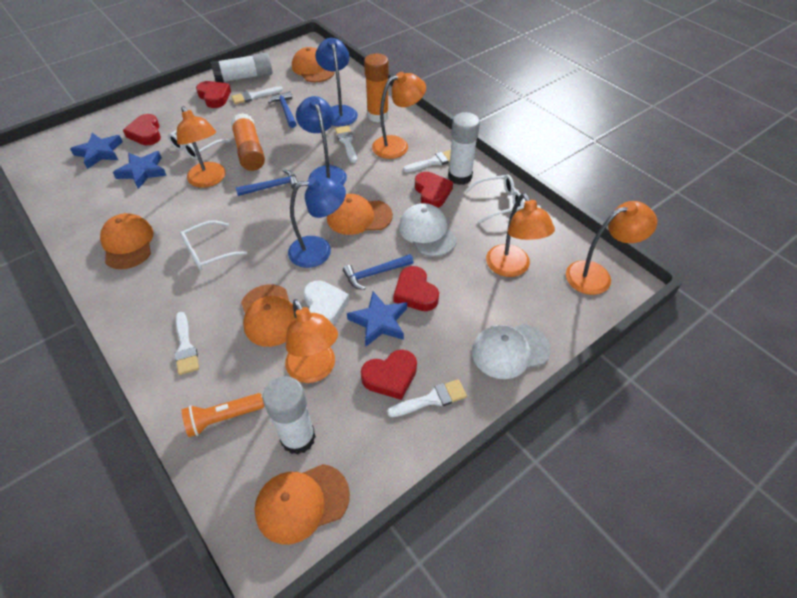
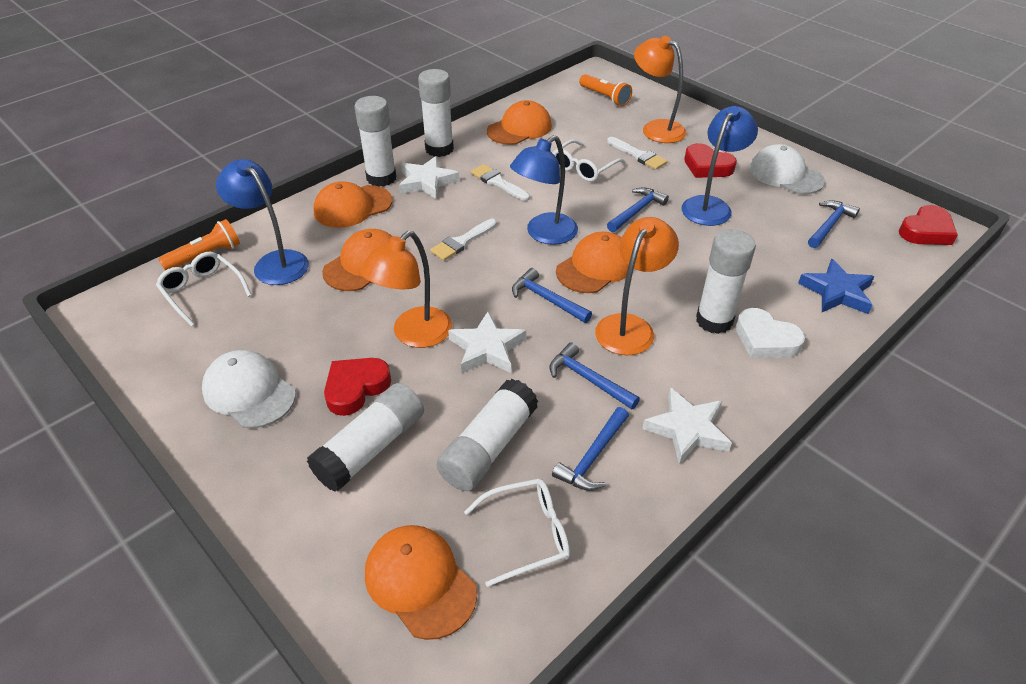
blue hammer: 3 -> 5
blue star: 3 -> 1
orange flashlight: 1 -> 2
orange glue stick: 2 -> 0
orange lamp: 5 -> 3
red heart: 5 -> 3
white brush: 5 -> 3
white glue stick: 3 -> 5
white star: 0 -> 3

